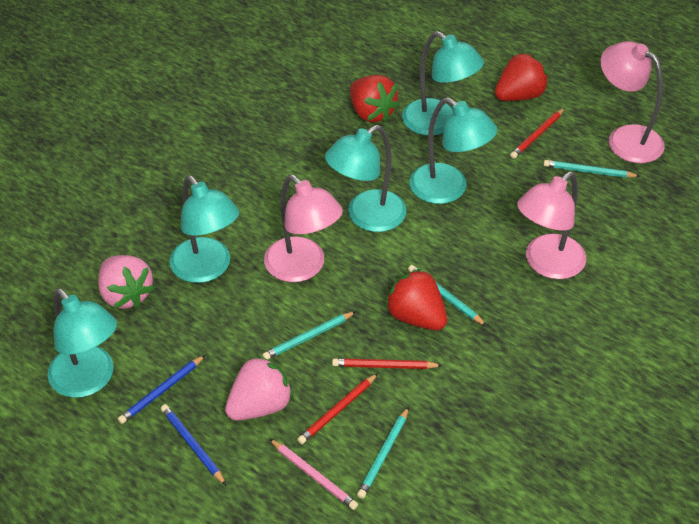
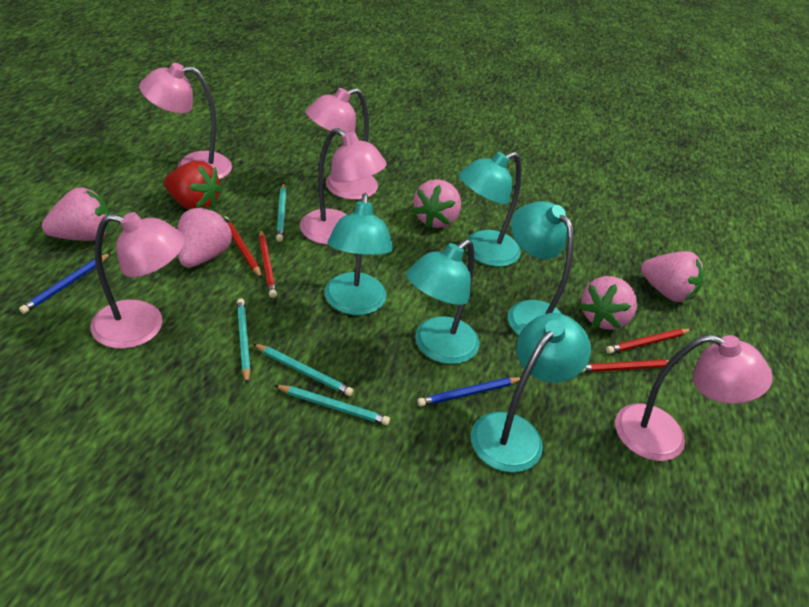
pink lamp: 3 -> 5
pink pencil: 1 -> 0
pink strawberry: 2 -> 5
red pencil: 3 -> 4
red strawberry: 3 -> 1

